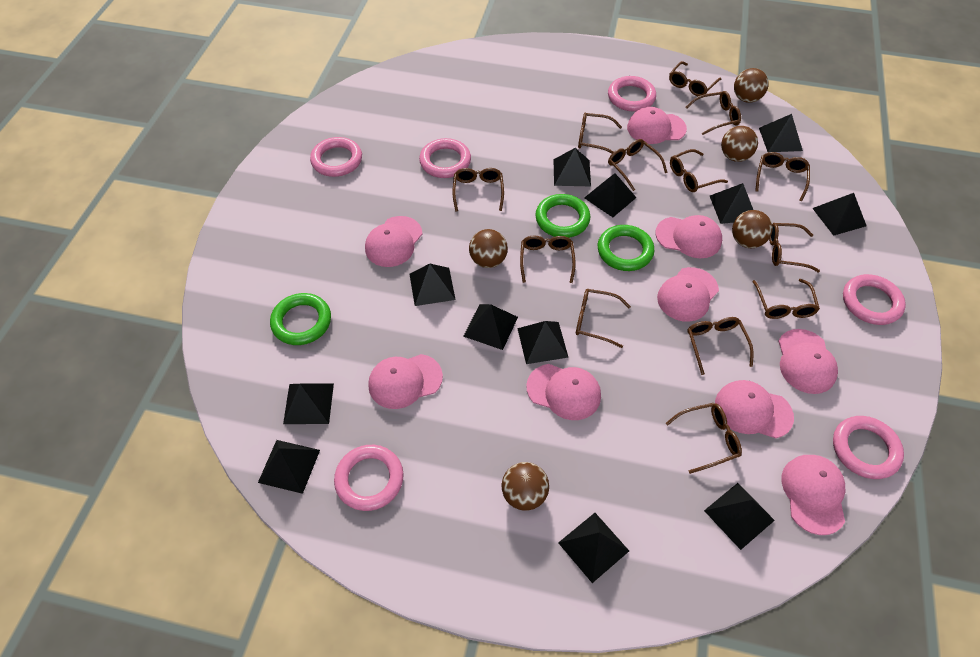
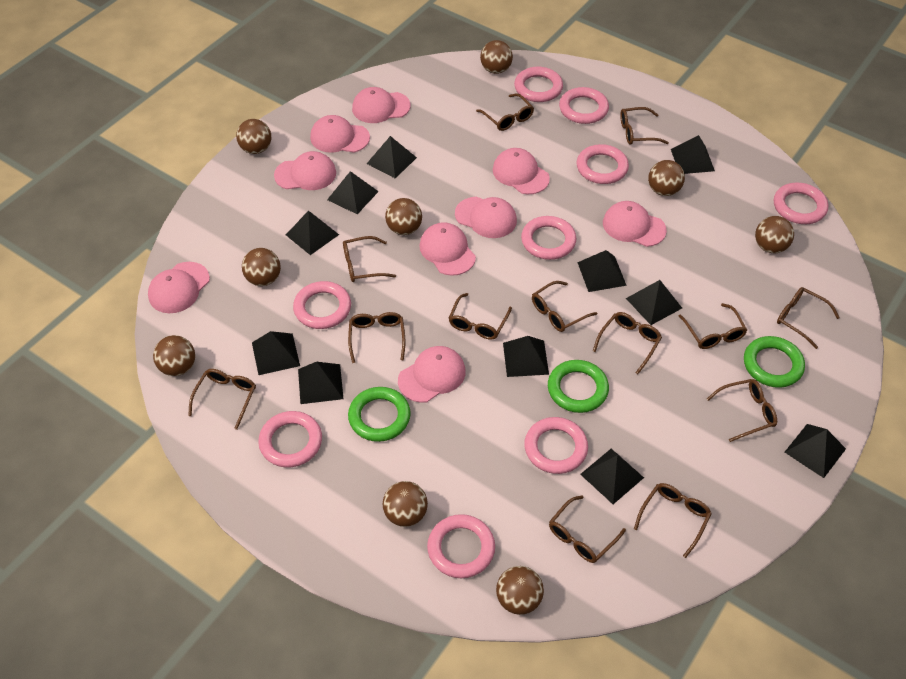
black pyramid: 12 -> 11
brown ball: 5 -> 9
pink ring: 6 -> 9

